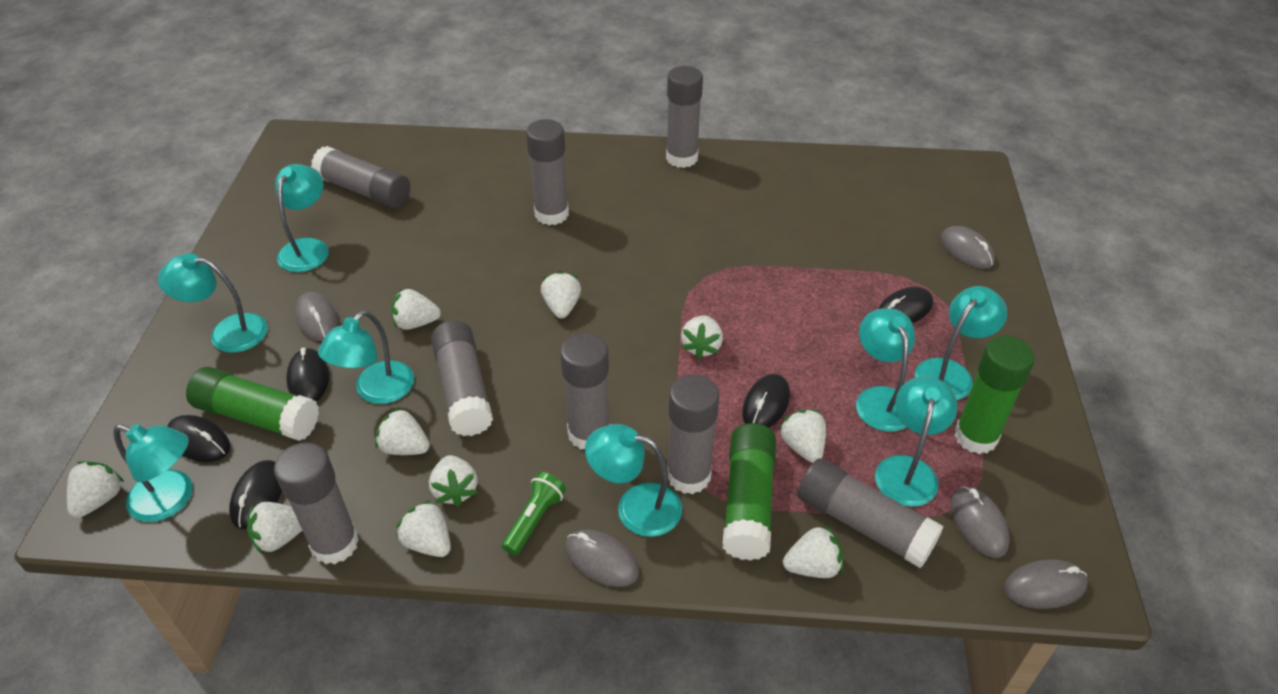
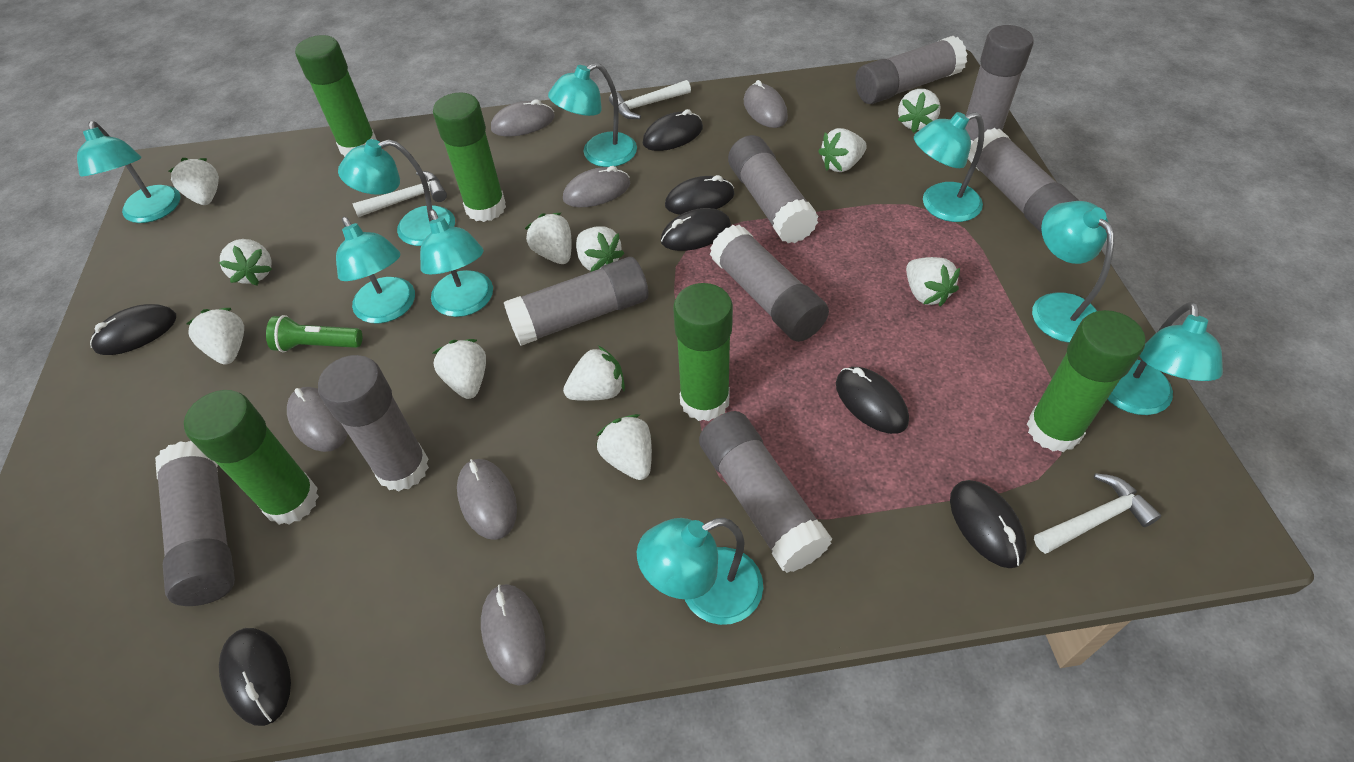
black mouse: 5 -> 7
green glue stick: 3 -> 5
grey glue stick: 8 -> 9
grey mouse: 5 -> 6
turquoise lamp: 8 -> 9
white hammer: 0 -> 3
white strawberry: 10 -> 11

